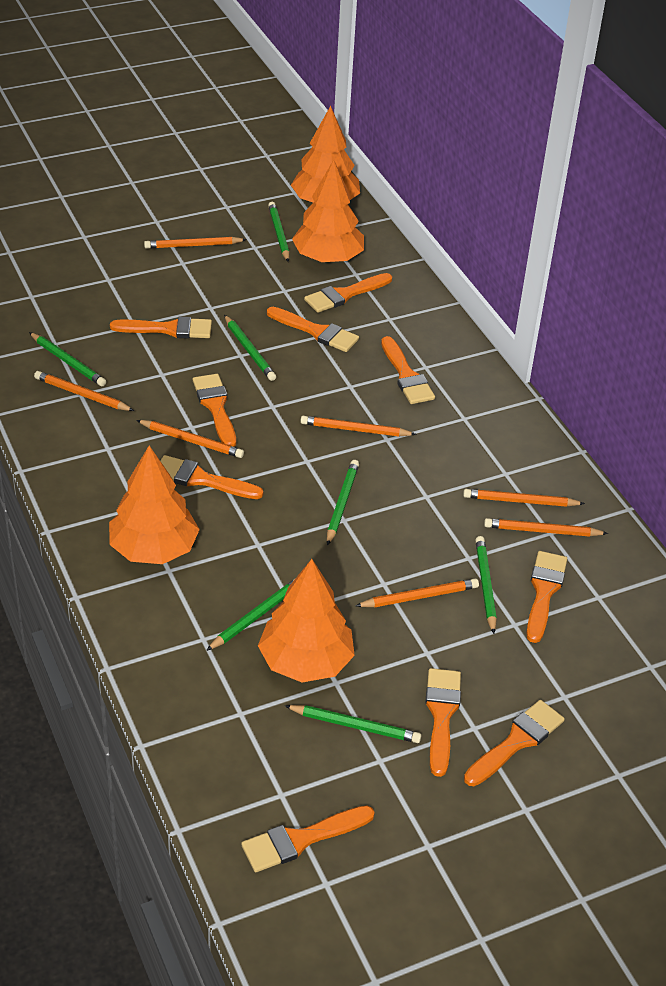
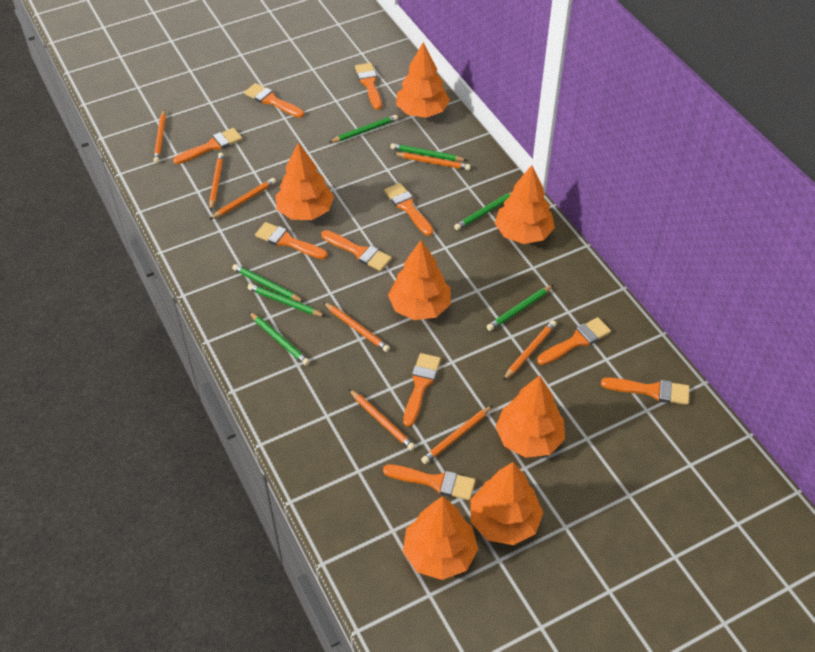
orange pencil: 7 -> 8
orange tree: 4 -> 7

